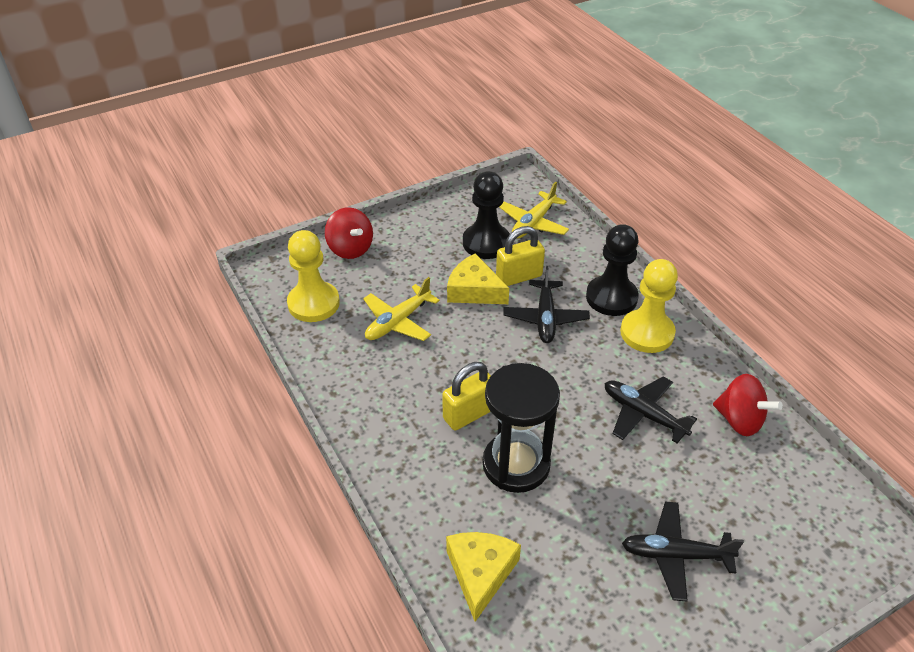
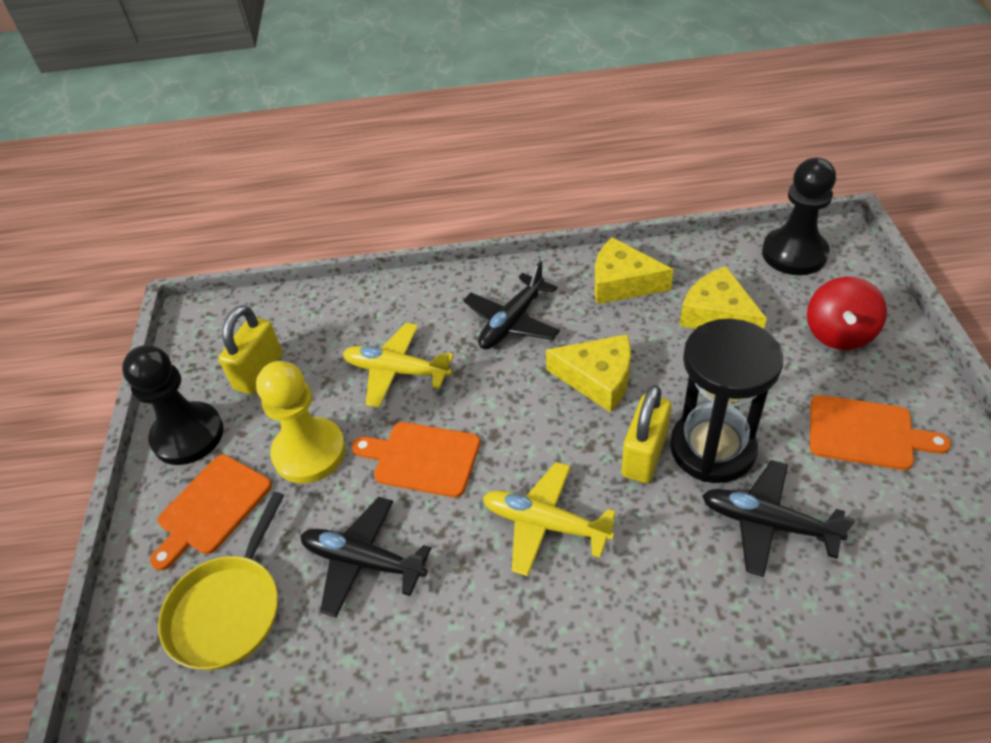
orange cutting board: 0 -> 3
red spinning top: 2 -> 1
yellow cheese: 2 -> 3
yellow pan: 0 -> 1
yellow pawn: 2 -> 1

